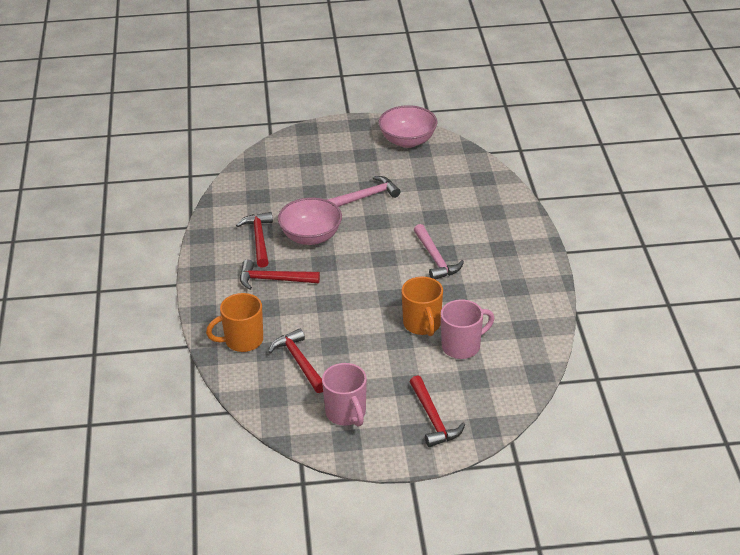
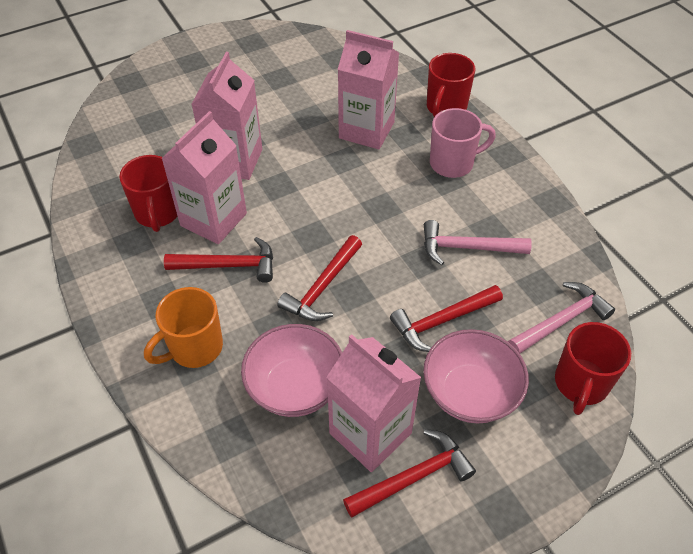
orange mug: 2 -> 1
pink carton: 0 -> 4
pink mug: 2 -> 1
red mug: 0 -> 3

